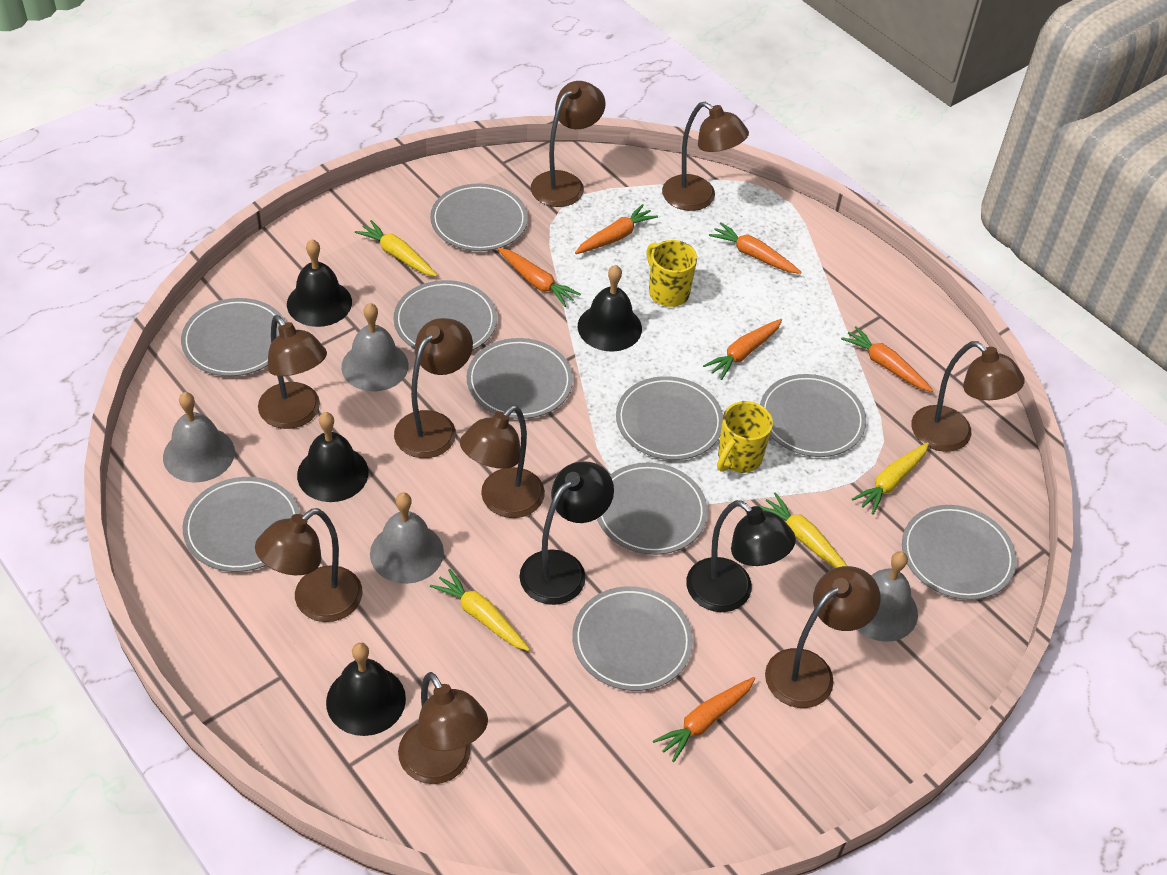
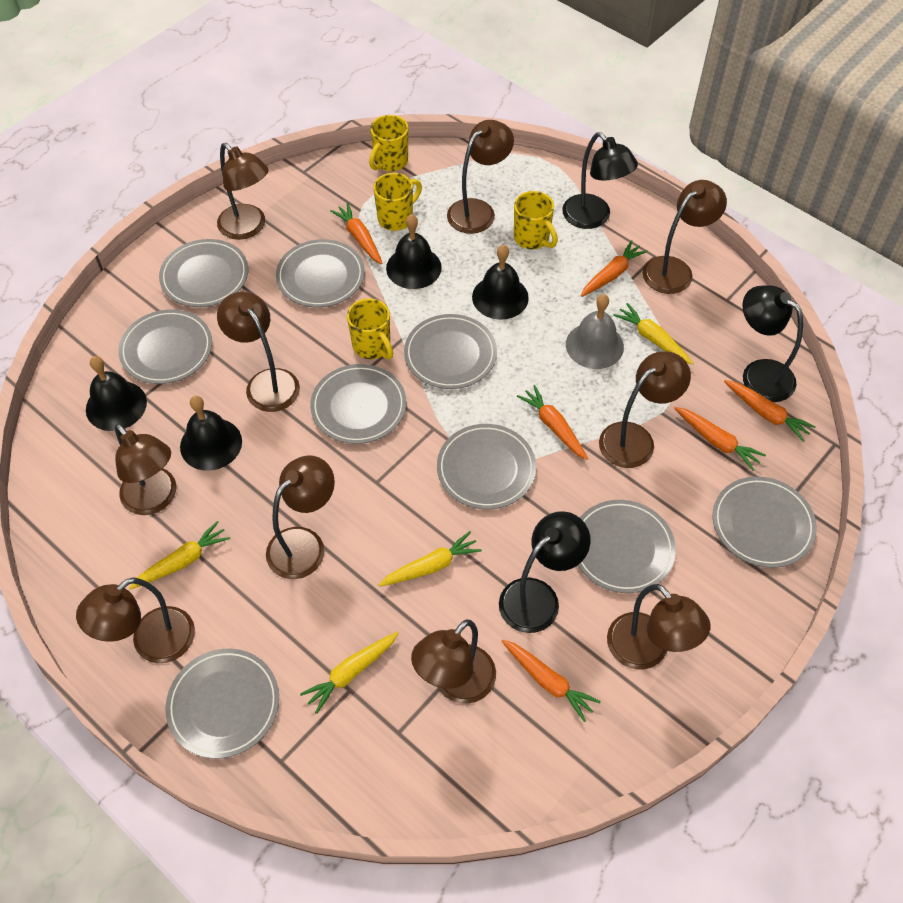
black lamp: 2 -> 3
brown lamp: 9 -> 10
grey bell: 4 -> 1
grey plate: 10 -> 9
yellow mug: 2 -> 4

